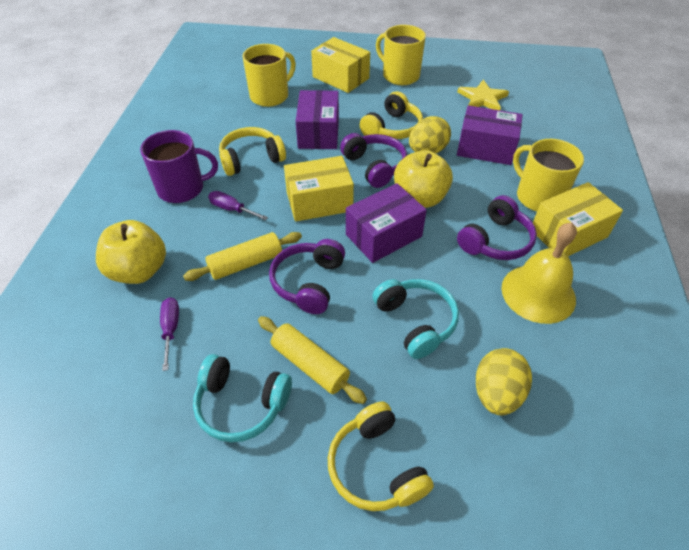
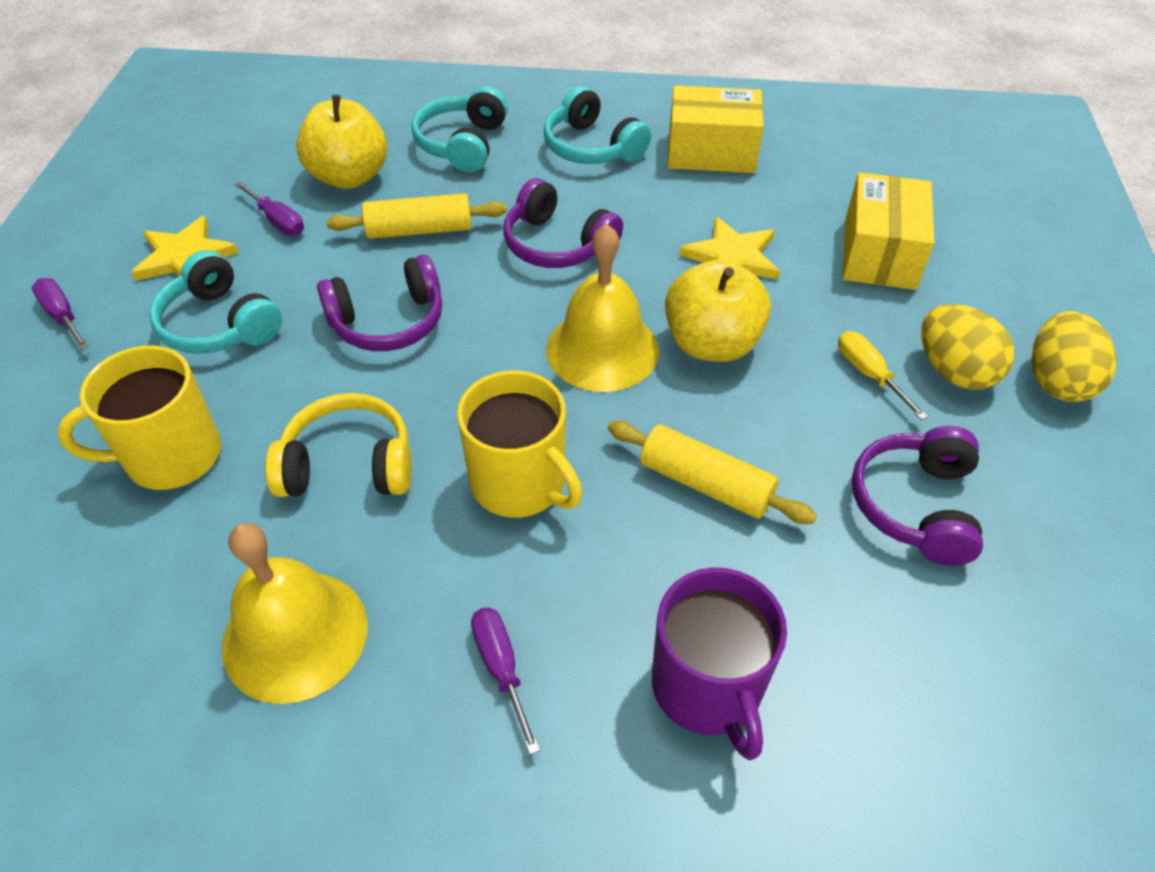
purple box: 3 -> 0
purple screwdriver: 2 -> 3
turquoise headphones: 2 -> 3
yellow bell: 1 -> 2
yellow box: 3 -> 2
yellow headphones: 3 -> 1
yellow mug: 3 -> 2
yellow screwdriver: 0 -> 1
yellow star: 1 -> 2

